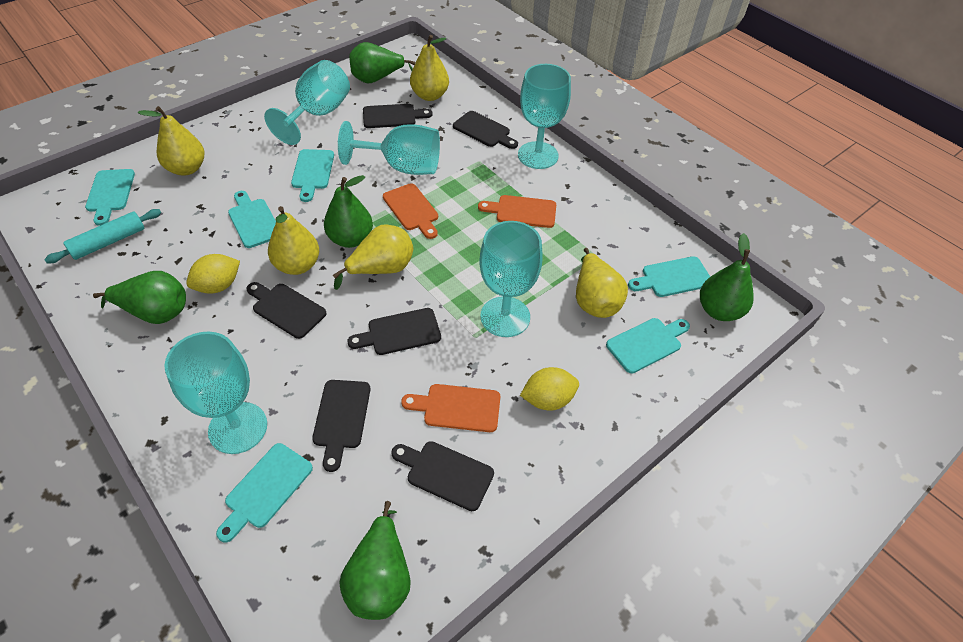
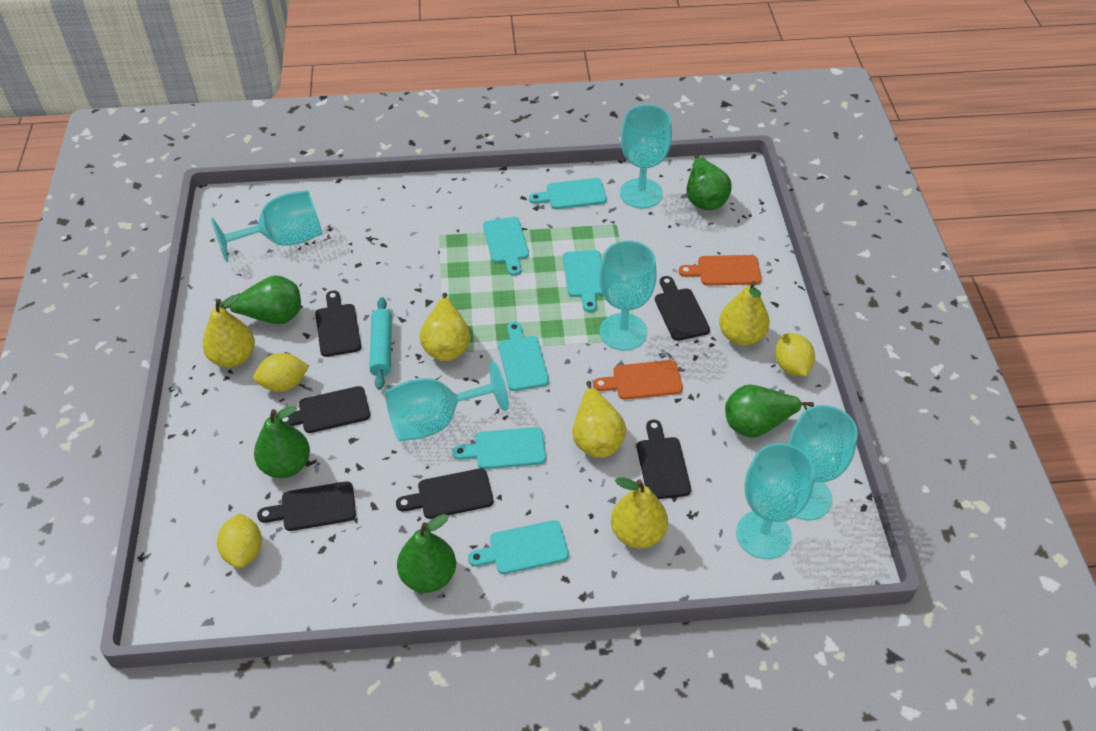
orange cutting board: 3 -> 2
turquoise goblet: 5 -> 6
yellow lemon: 2 -> 3

